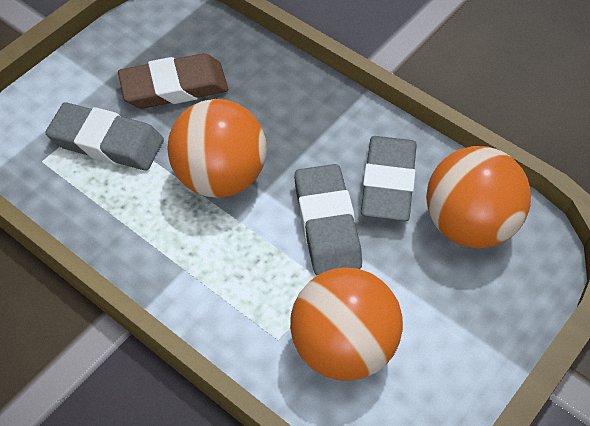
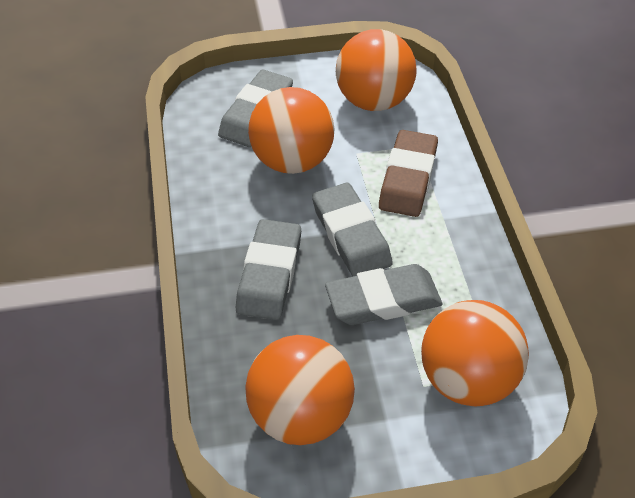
grey eraser: 3 -> 4
orange ball: 3 -> 4

